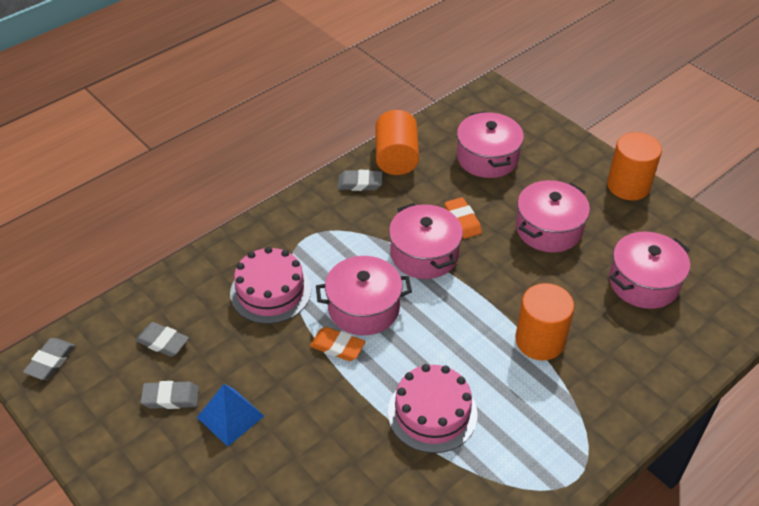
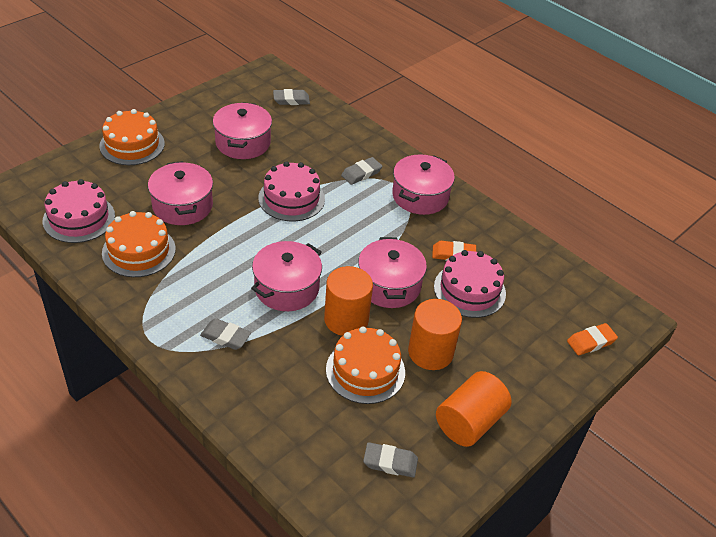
blue pyramid: 1 -> 0
orange cake: 0 -> 3
pink cake: 2 -> 3

